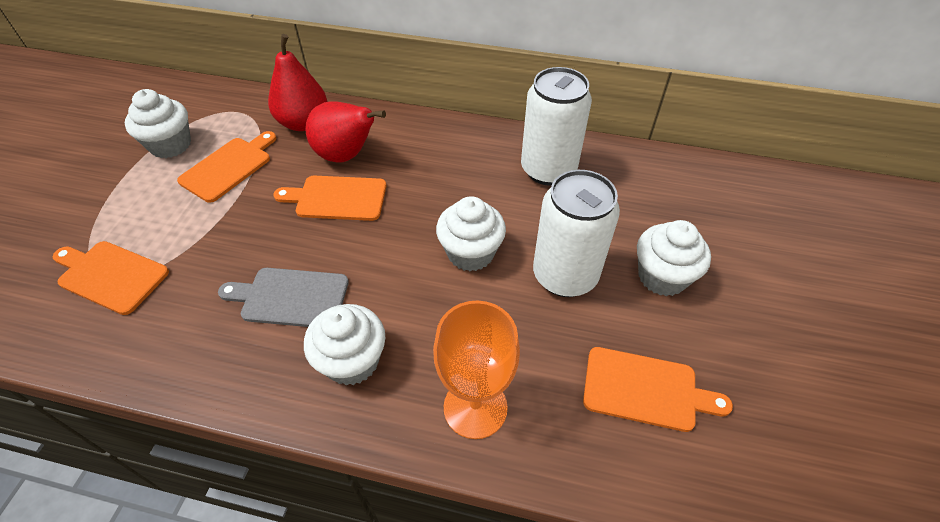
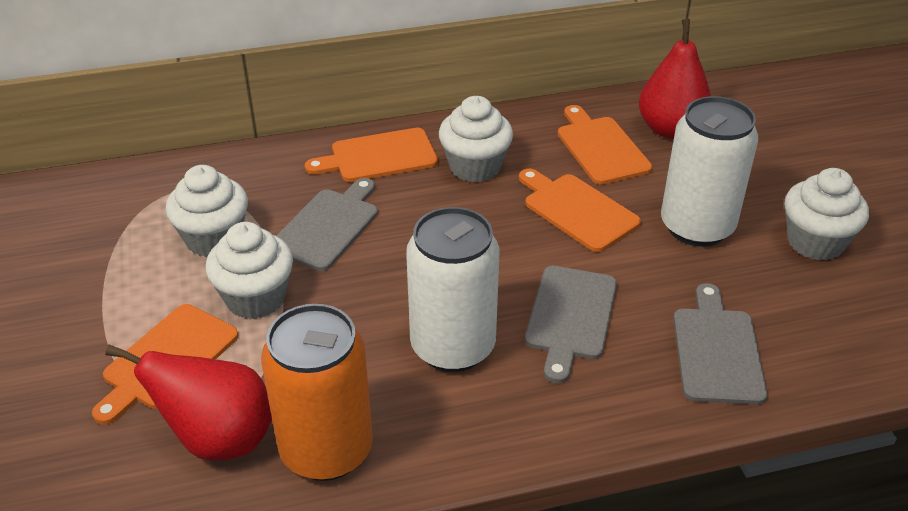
grey cutting board: 1 -> 3
orange can: 0 -> 1
orange goblet: 1 -> 0

